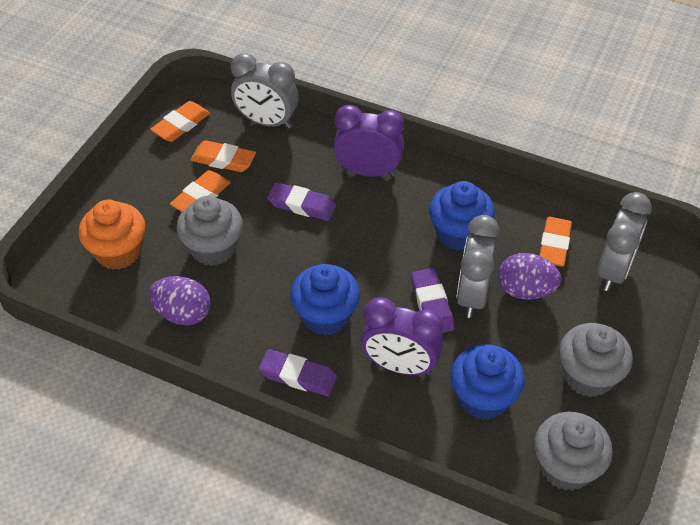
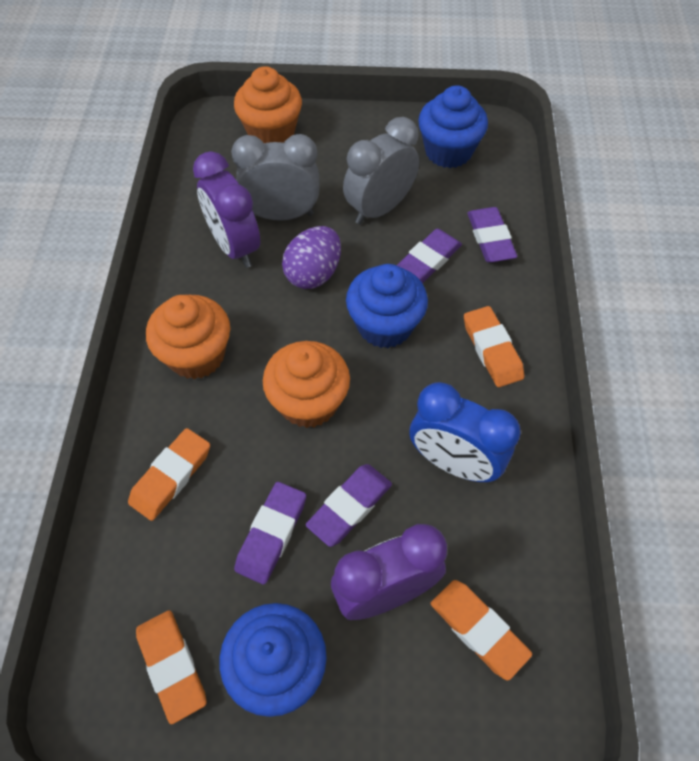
blue clock: 0 -> 1
grey clock: 3 -> 2
grey cupcake: 3 -> 0
orange cupcake: 1 -> 3
purple egg: 2 -> 1
purple eraser: 3 -> 4

